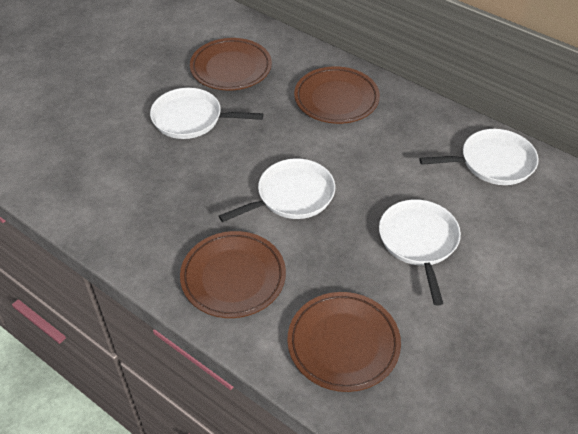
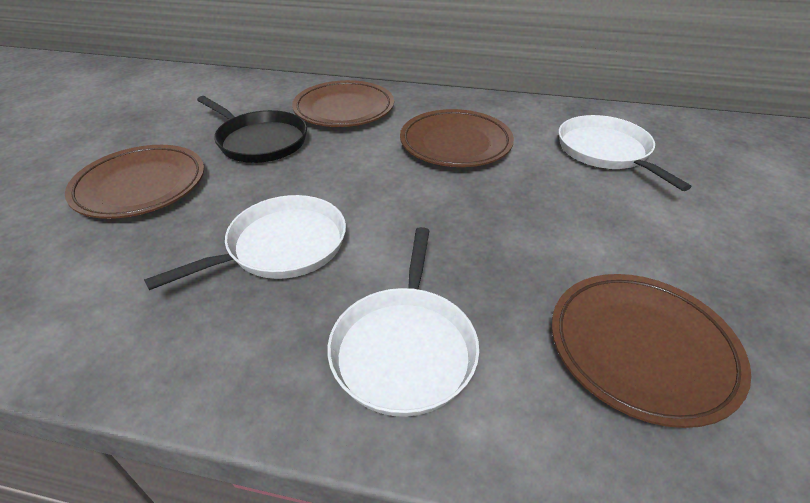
black pan: 0 -> 1
white pan: 4 -> 3

